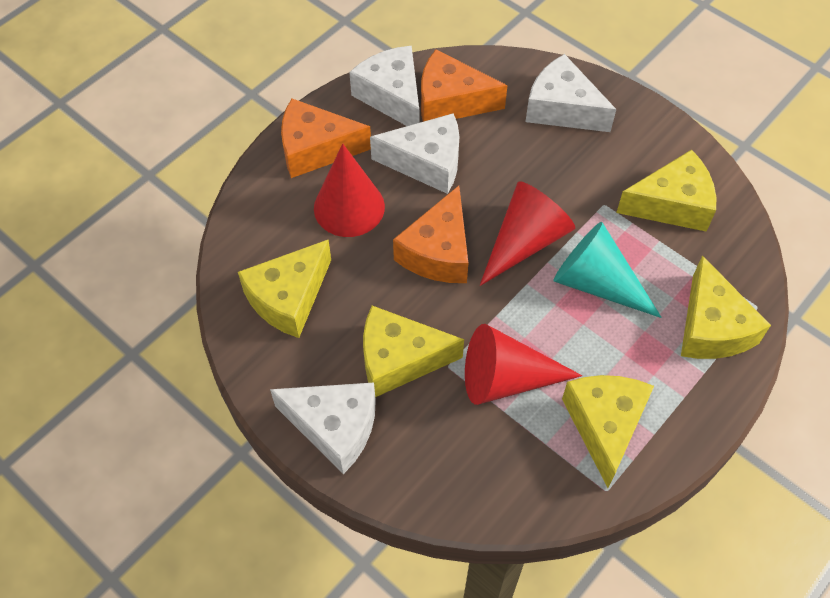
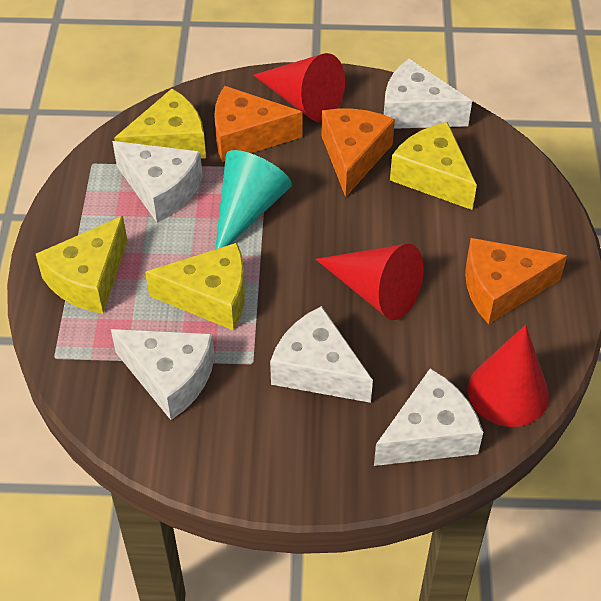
white cheese: 4 -> 5
yellow cheese: 5 -> 4

